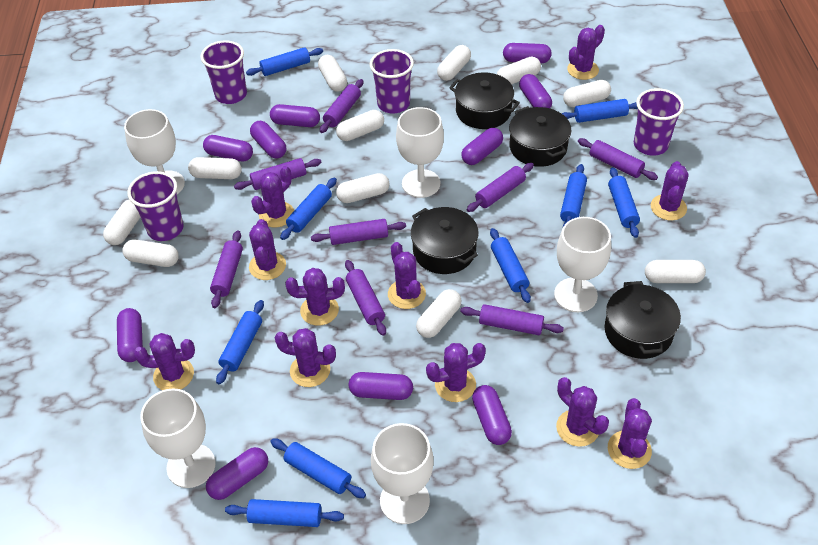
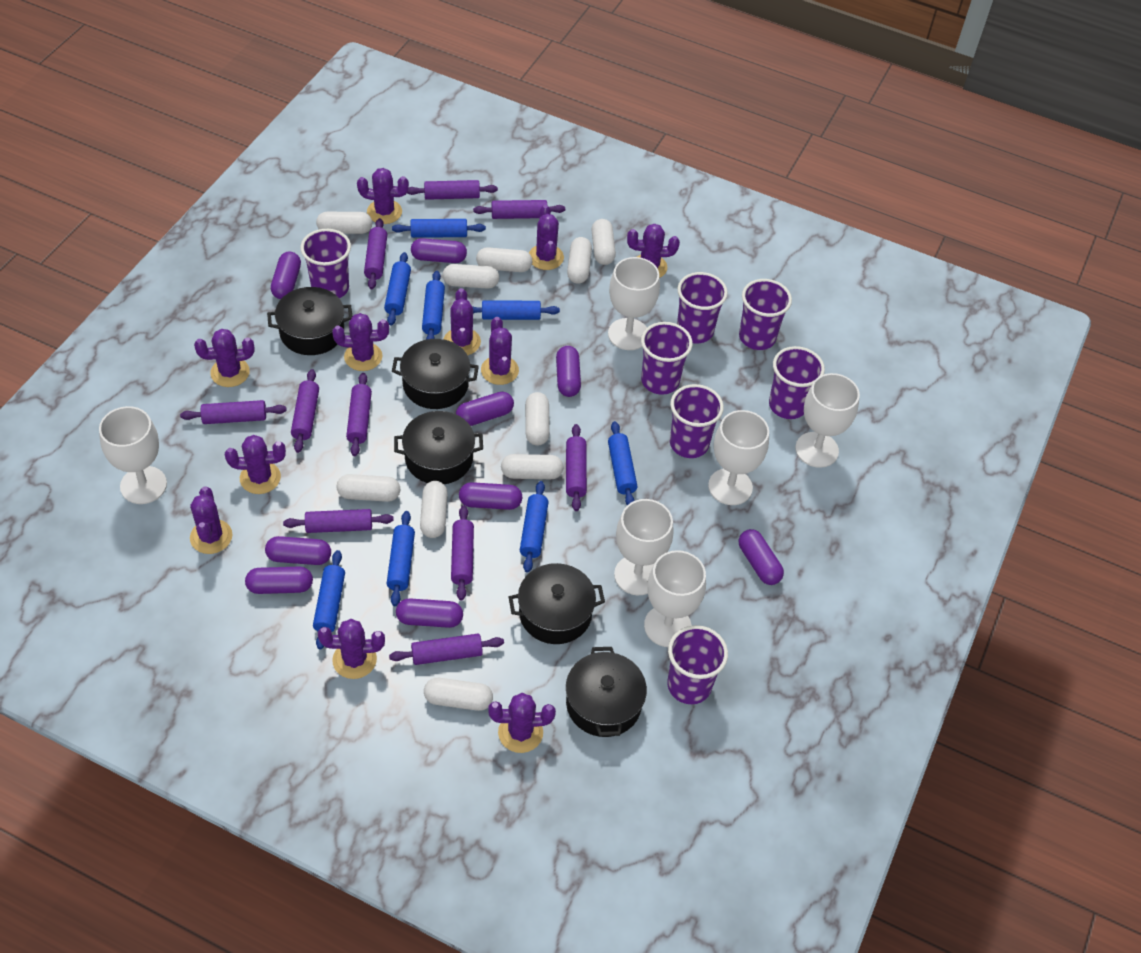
black pot: 4 -> 5
blue rolling pin: 9 -> 8
purple capsule: 10 -> 9
purple cup: 4 -> 7
purple rolling pin: 8 -> 10
white capsule: 11 -> 10
white goblet: 5 -> 6

